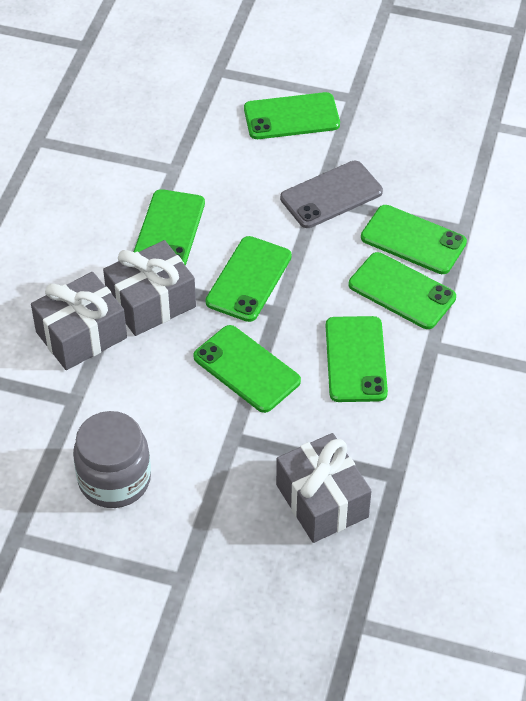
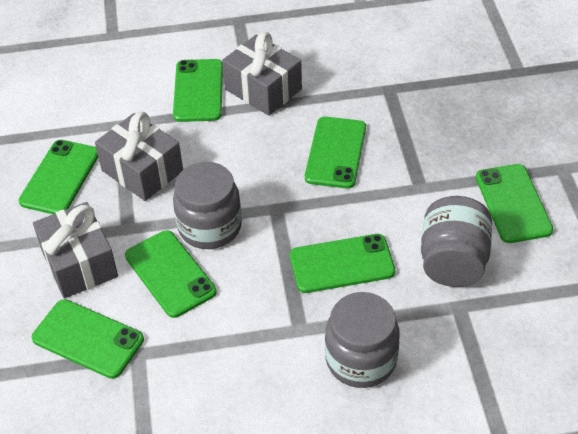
grey jar: 1 -> 3
grey phone: 1 -> 0

